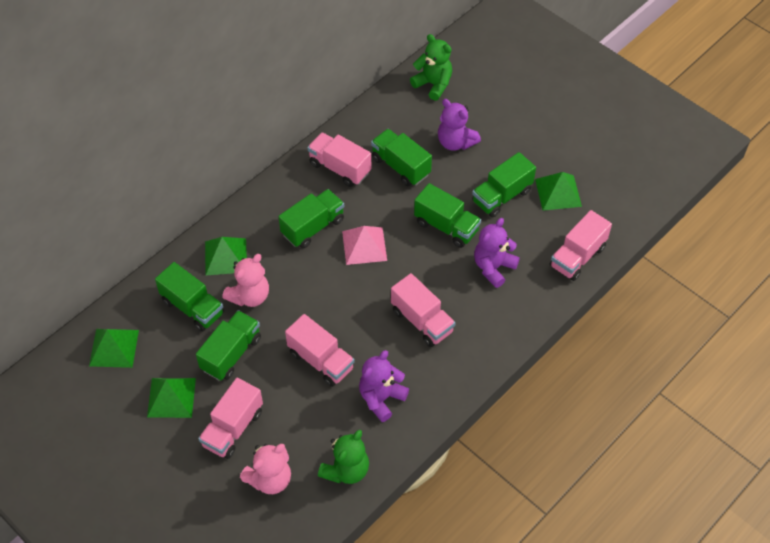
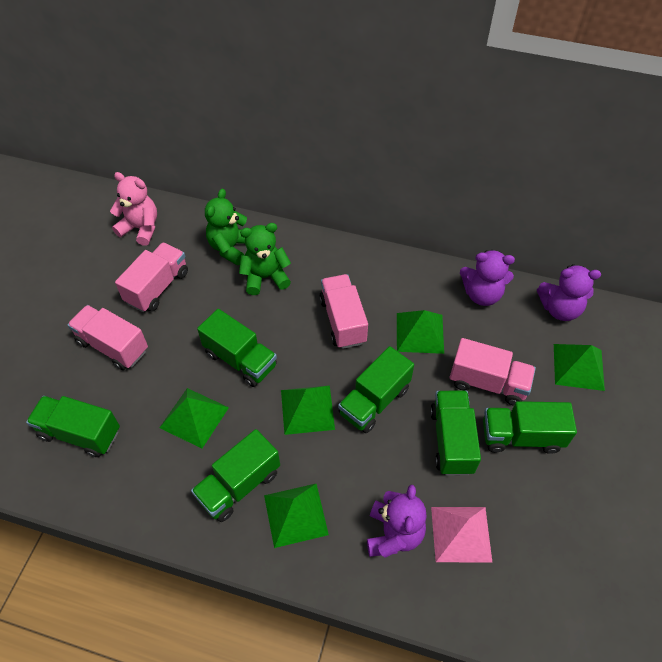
green pyramid: 4 -> 5
pink teddy bear: 2 -> 1
pink truck: 5 -> 4

